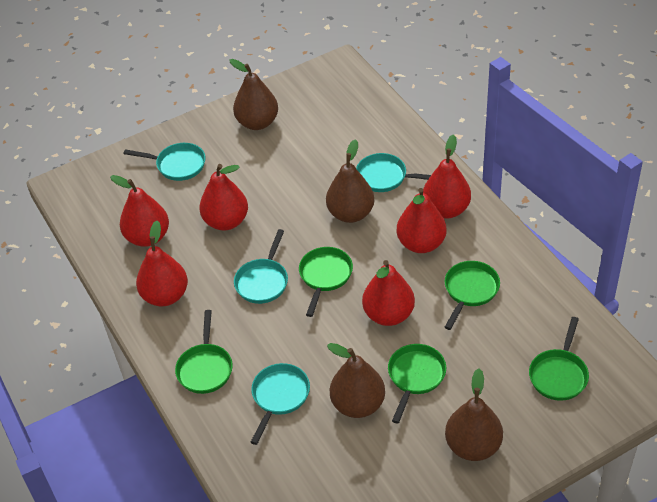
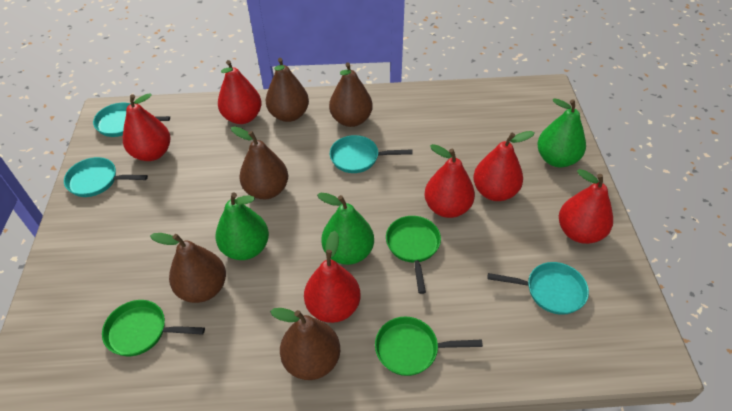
brown pear: 4 -> 5
green pan: 5 -> 3
green pear: 0 -> 3

